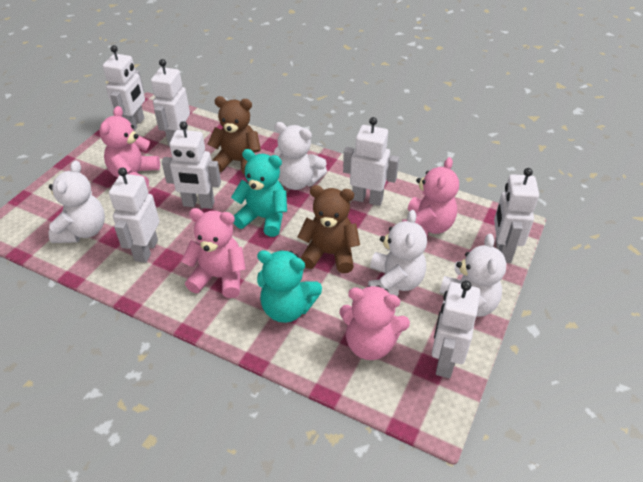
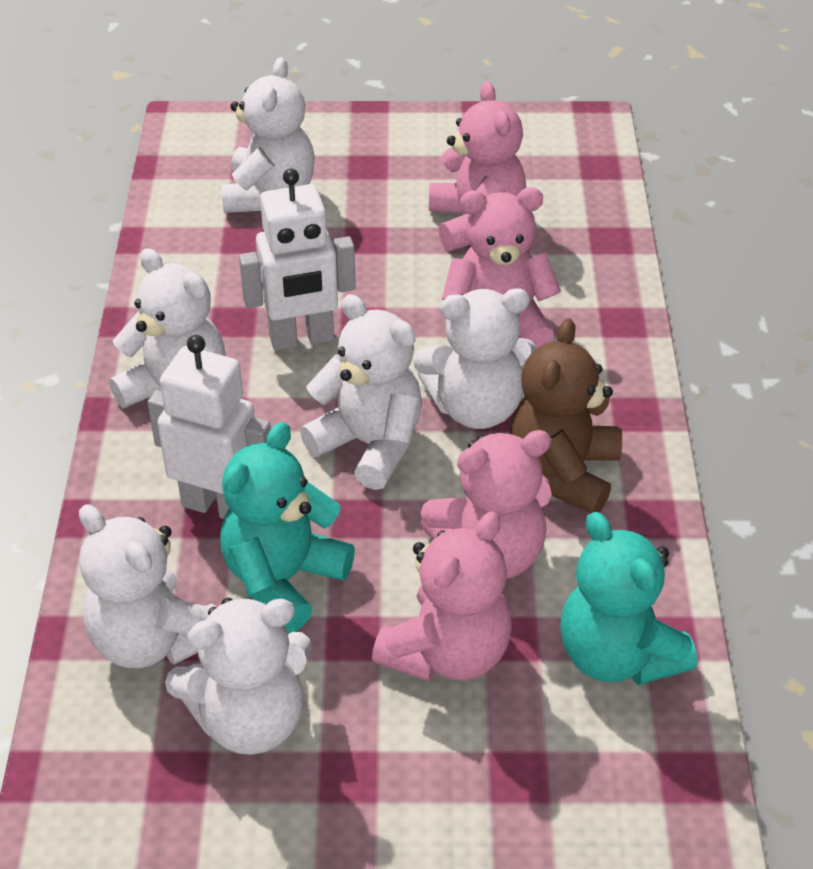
brown teddy bear: 2 -> 1
white robot: 7 -> 2
white teddy bear: 4 -> 6

